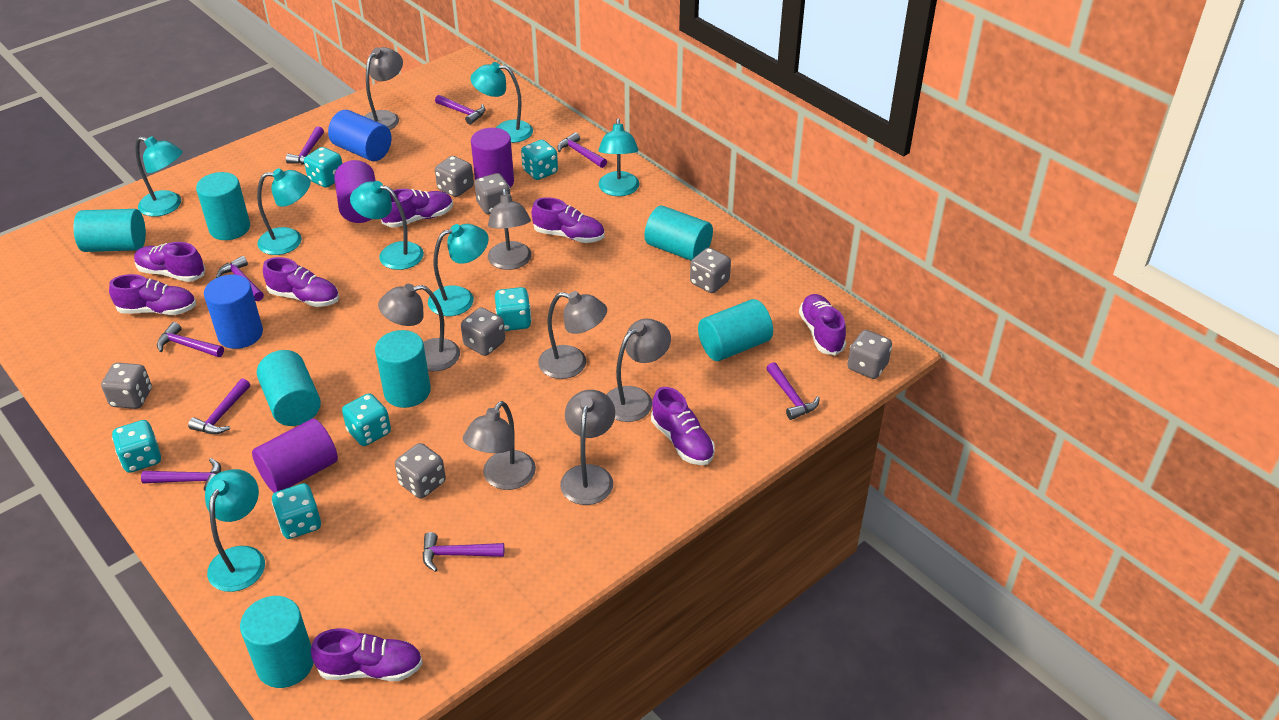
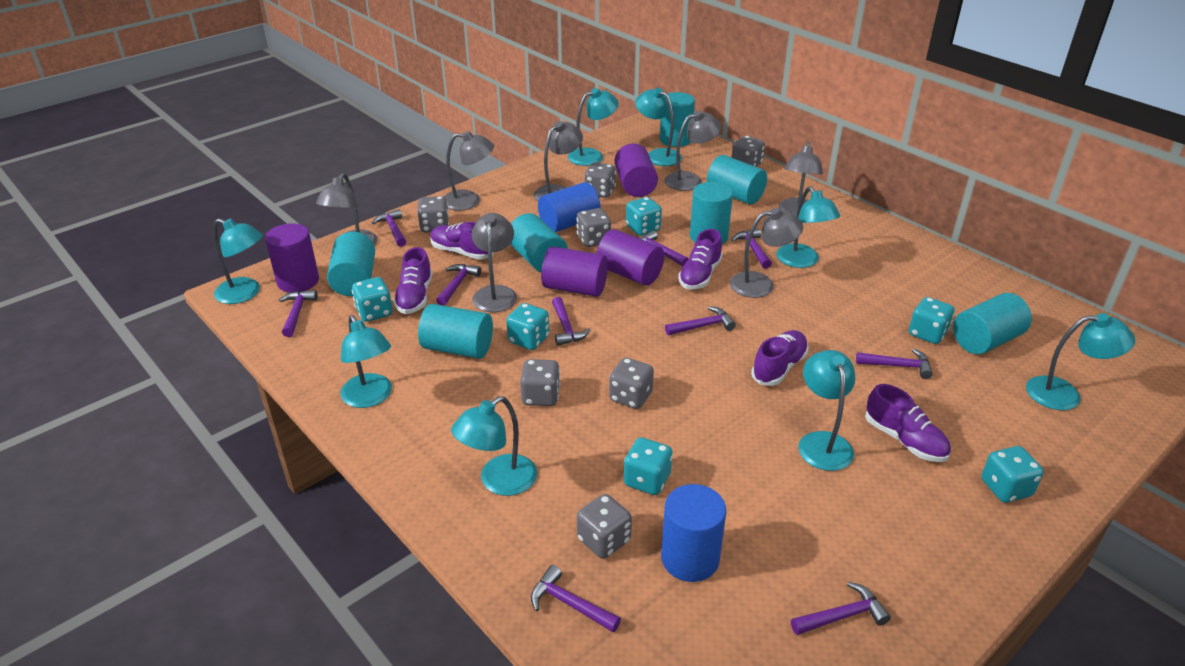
purple cylinder: 3 -> 4
purple hammer: 9 -> 10
purple shoe: 8 -> 5
turquoise lamp: 7 -> 8

